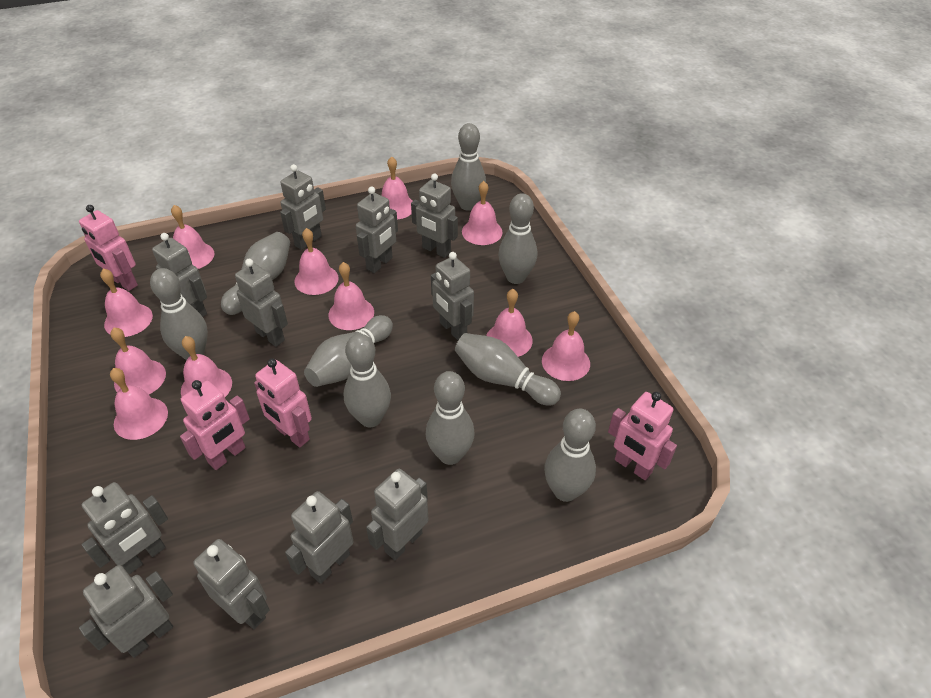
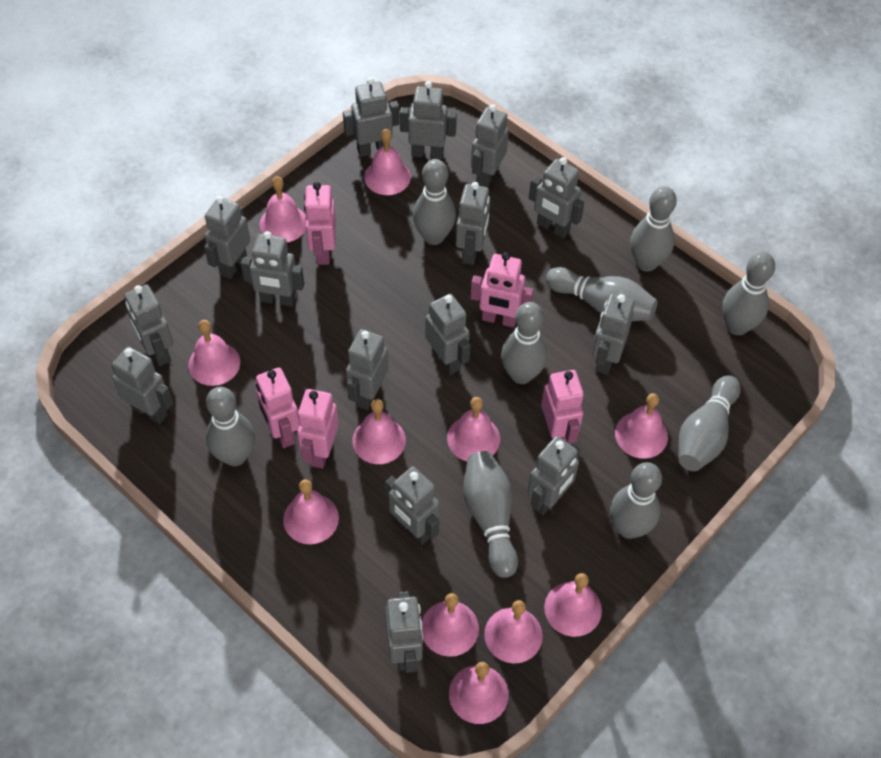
grey robot: 11 -> 15
pink robot: 4 -> 5

